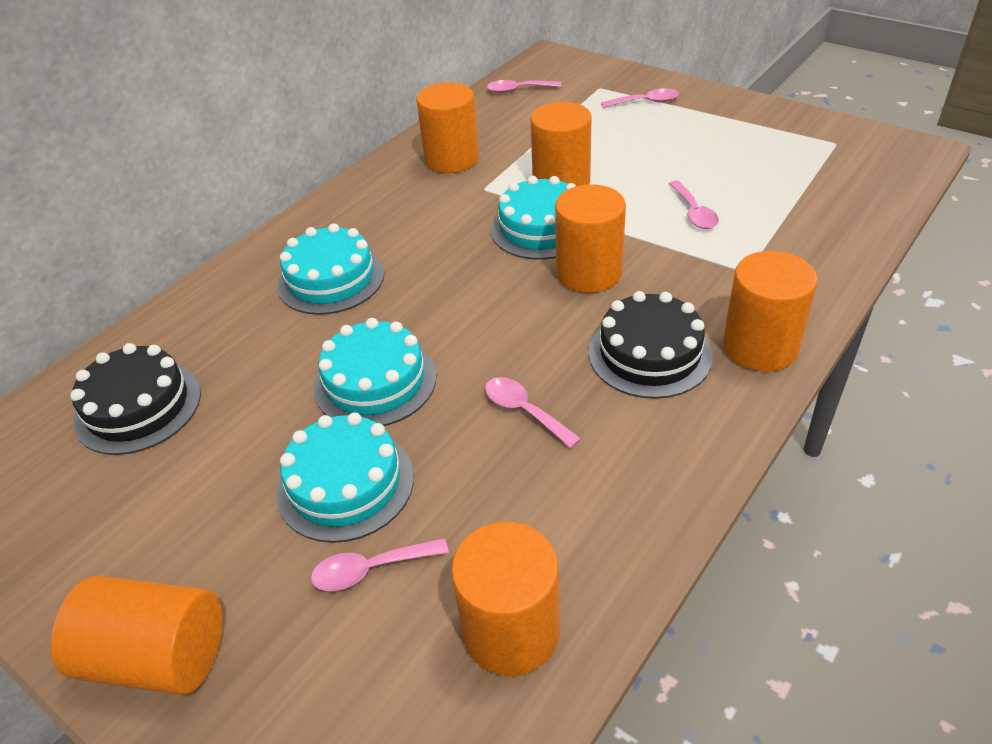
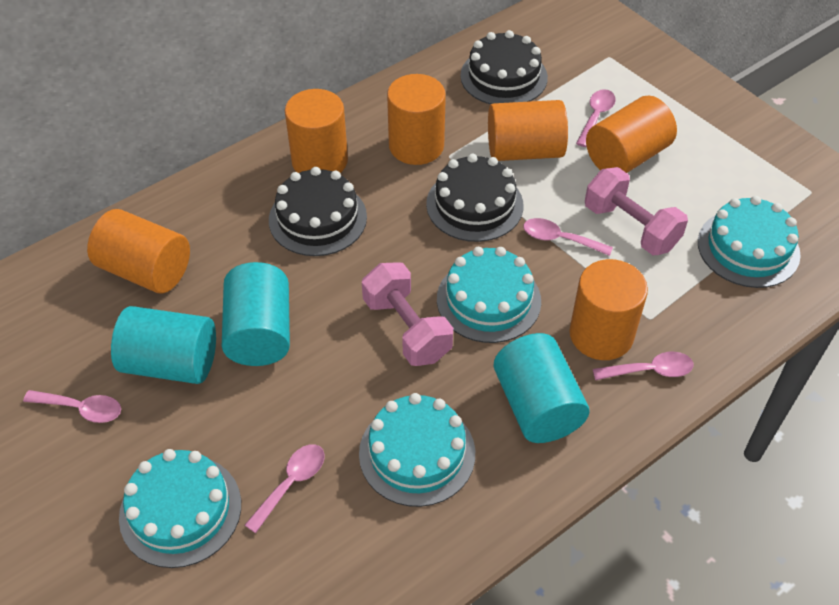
black cake: 2 -> 3
pink dumbbell: 0 -> 2
turquoise cylinder: 0 -> 3

